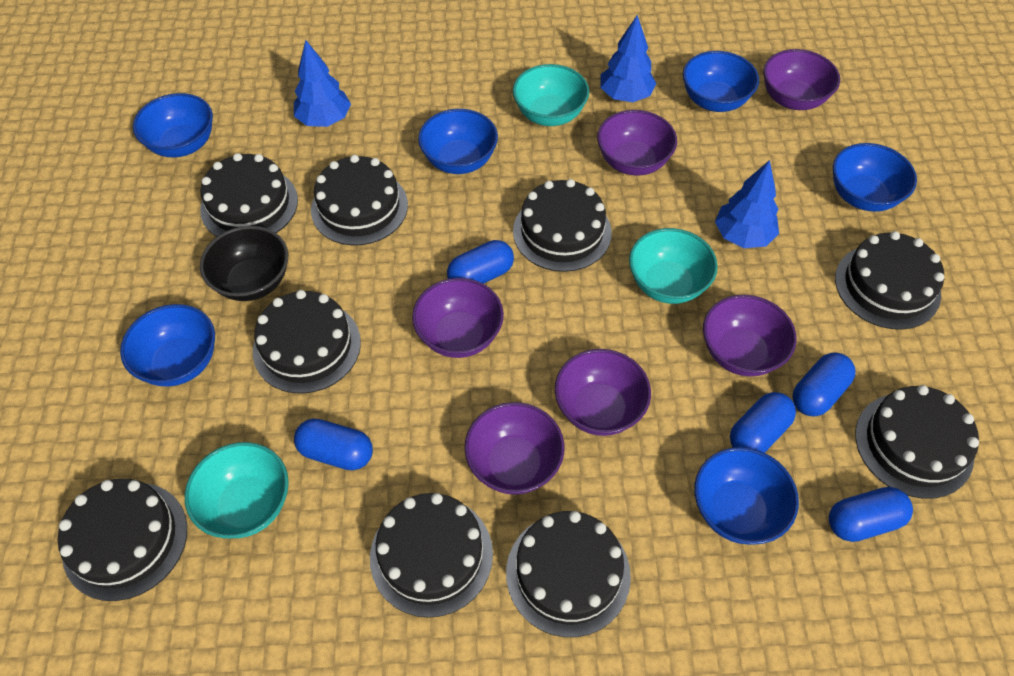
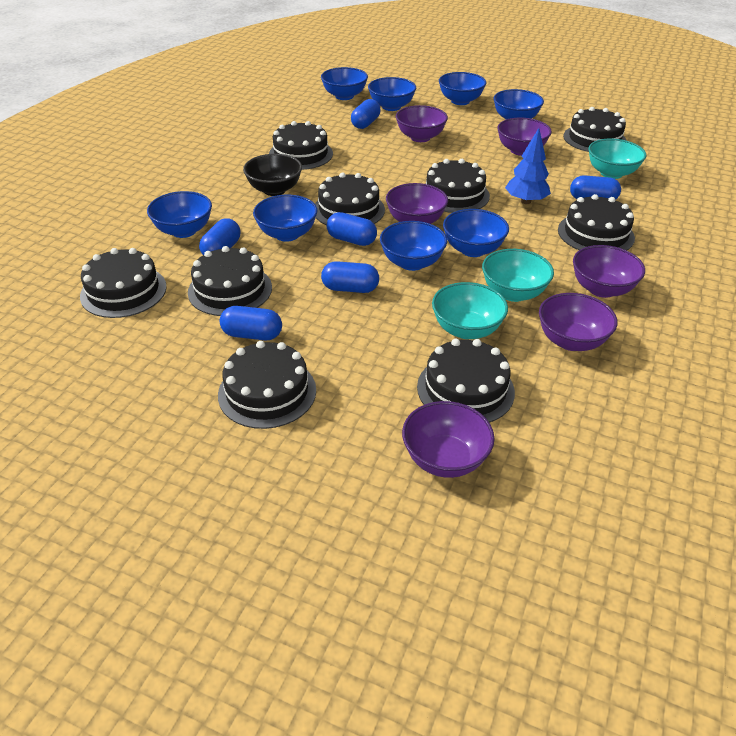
blue bowl: 6 -> 8
blue capsule: 5 -> 6
blue tree: 3 -> 1

